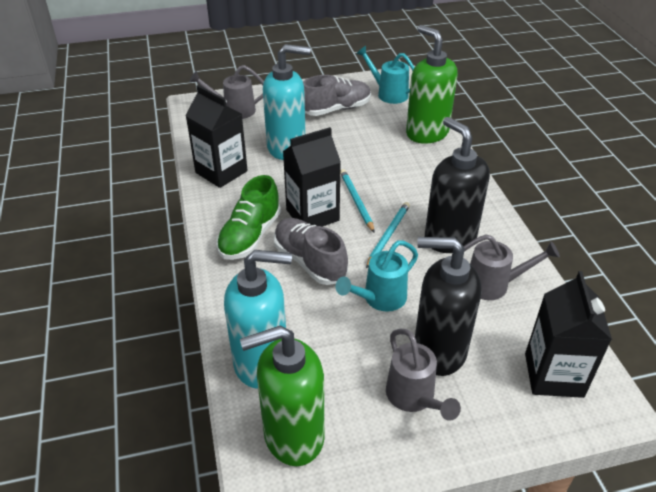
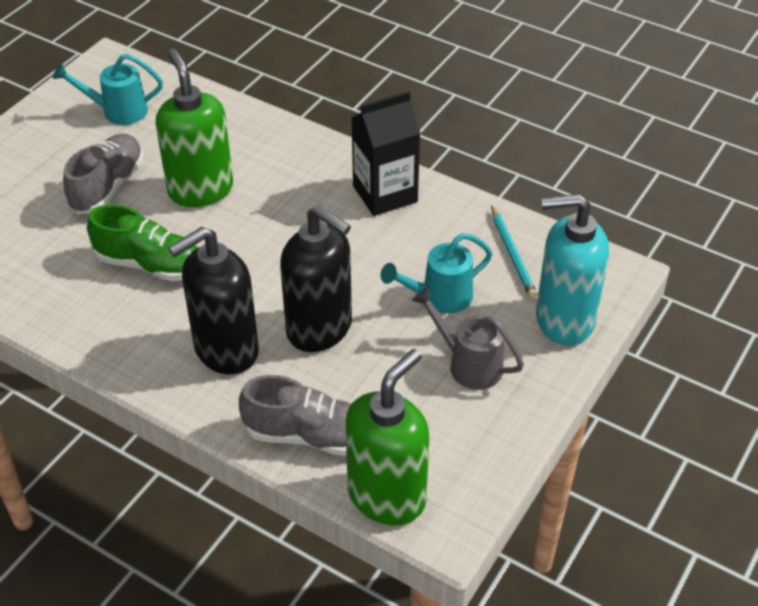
black carton: 3 -> 1
grey watering can: 3 -> 1
turquoise pencil: 2 -> 1
turquoise soap dispenser: 2 -> 1

